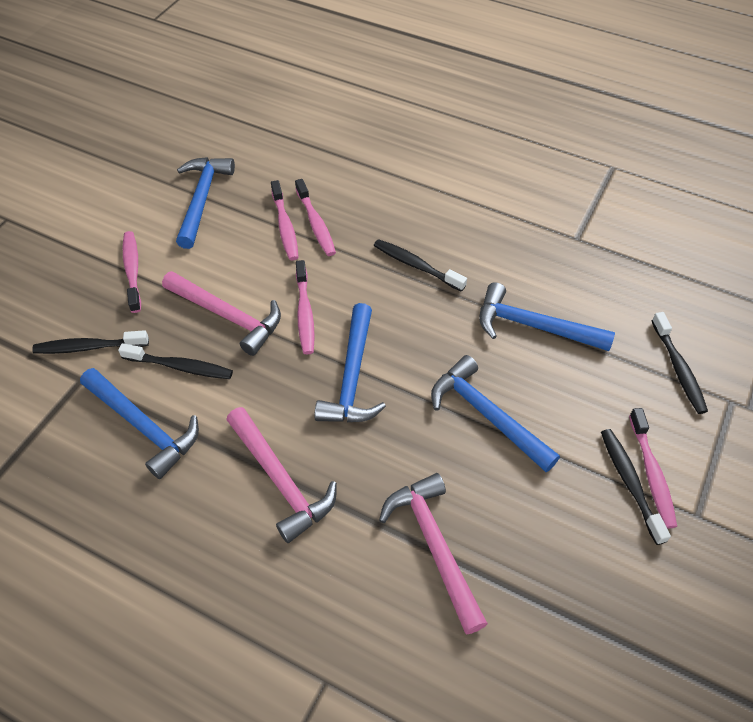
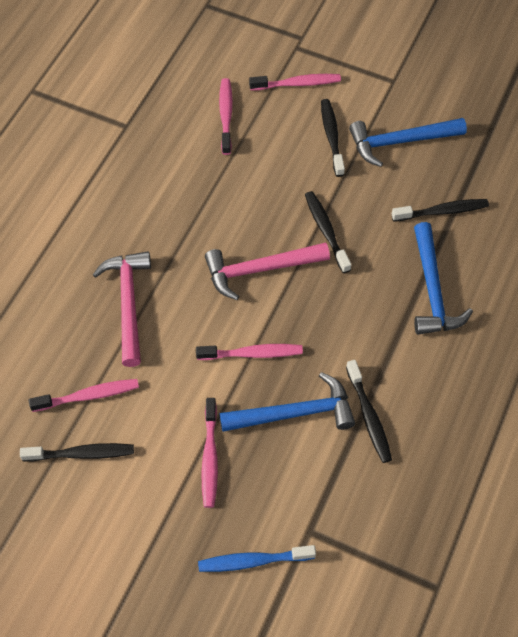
blue hammer: 5 -> 3
blue toothbrush: 0 -> 1
pink hammer: 3 -> 2

